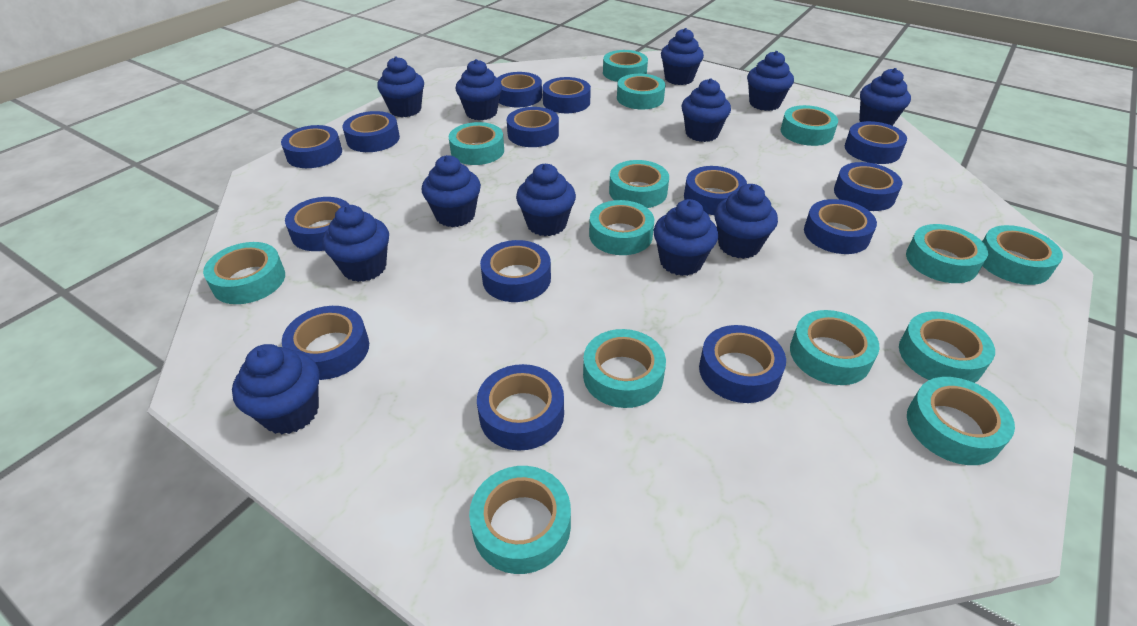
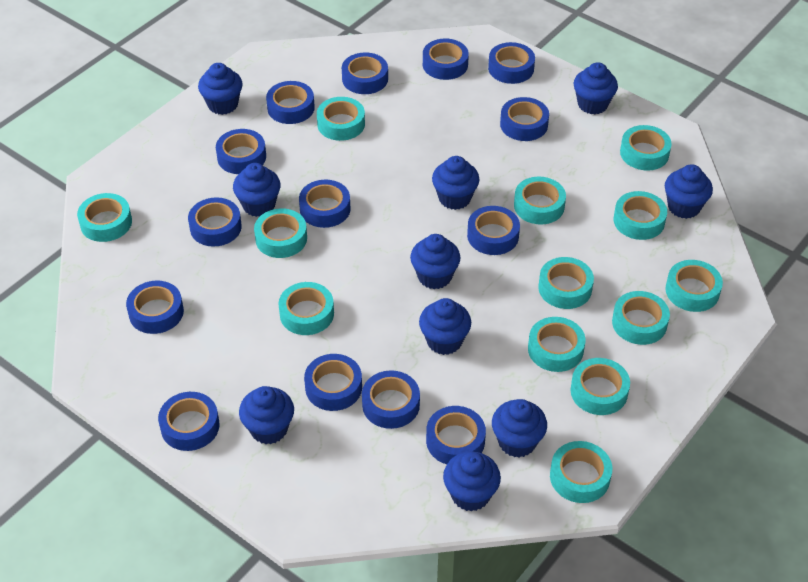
blue cupcake: 12 -> 10
turquoise tape: 14 -> 13

